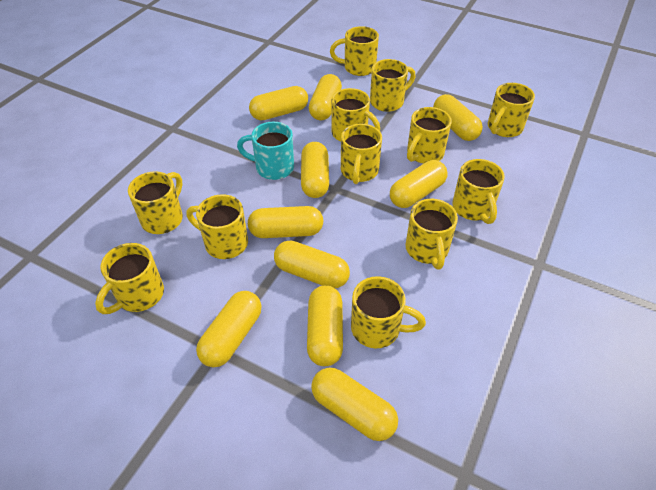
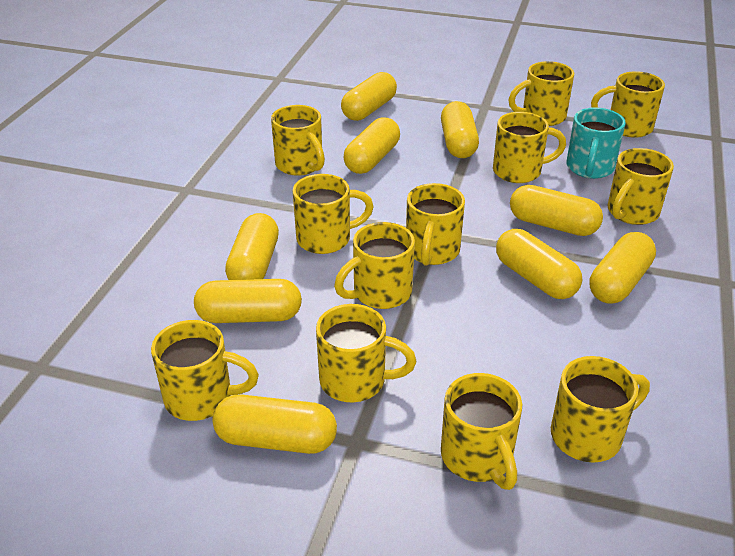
yellow capsule: 10 -> 9

